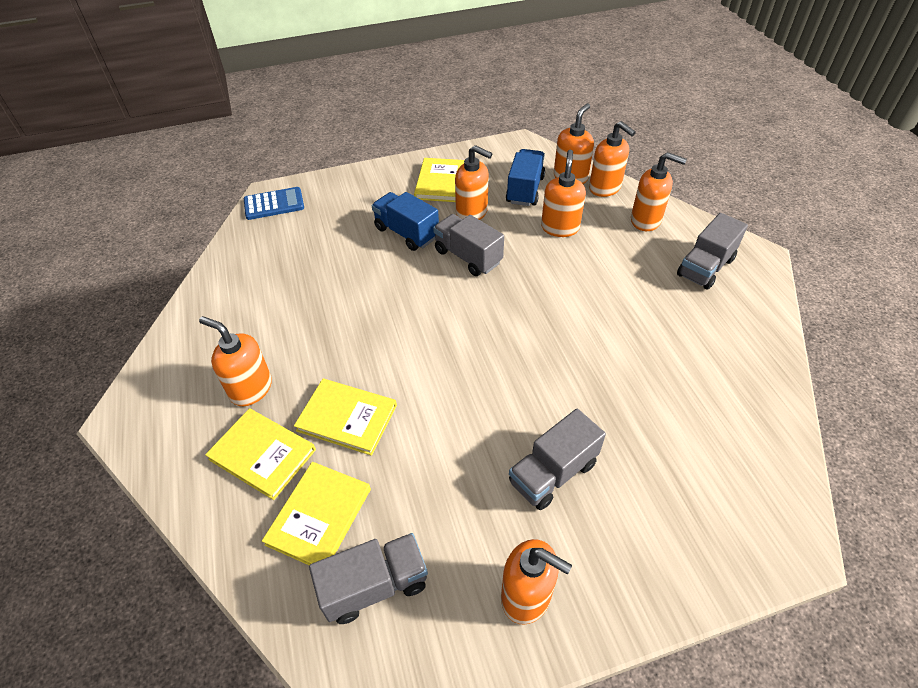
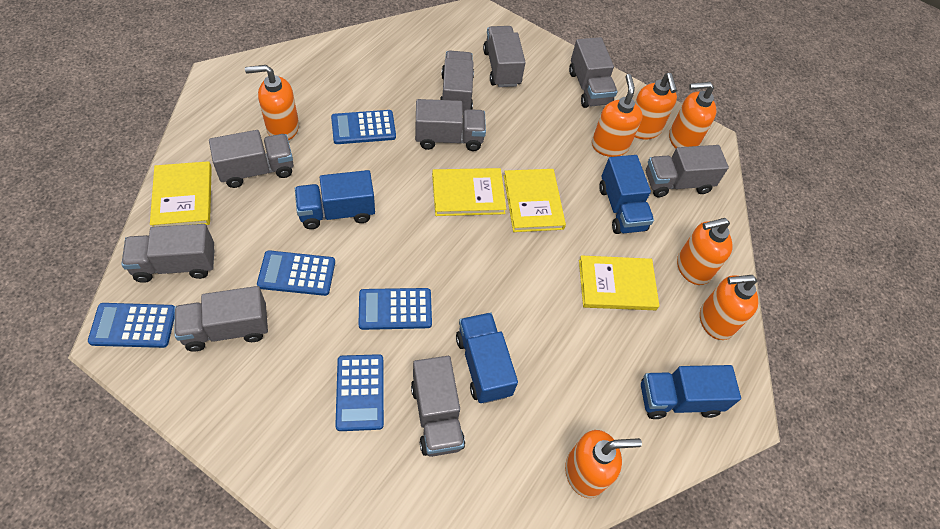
blue calculator: 1 -> 5
blue truck: 2 -> 4
grey truck: 4 -> 9

